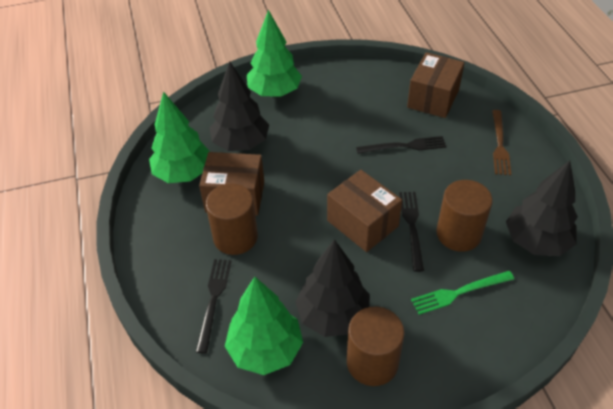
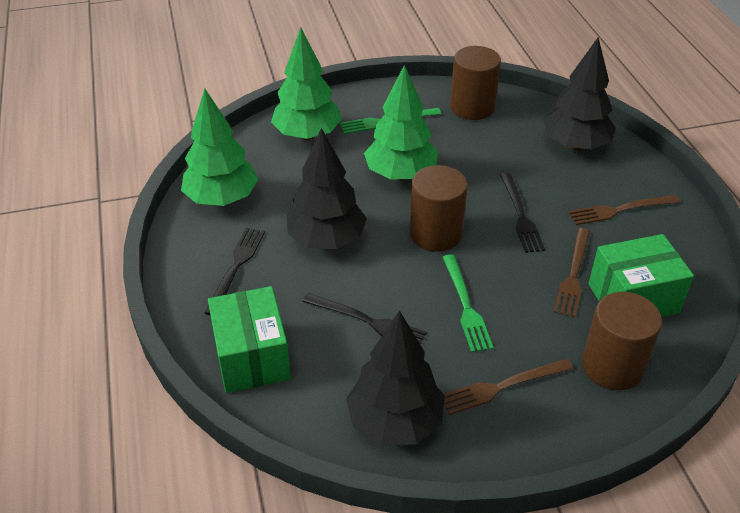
brown box: 3 -> 0
brown fork: 1 -> 3
green box: 0 -> 2
green fork: 1 -> 2

